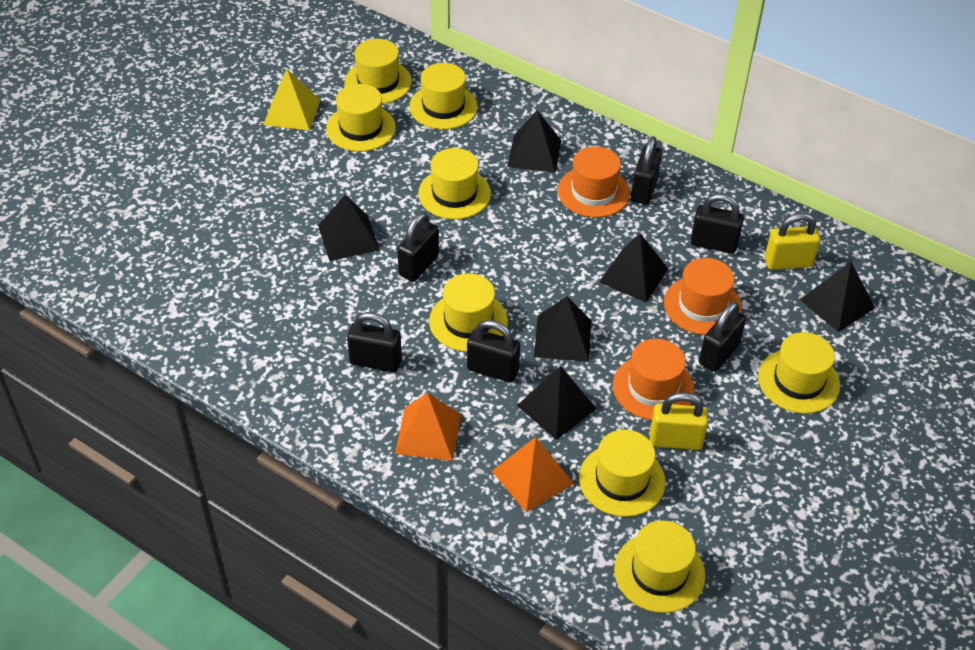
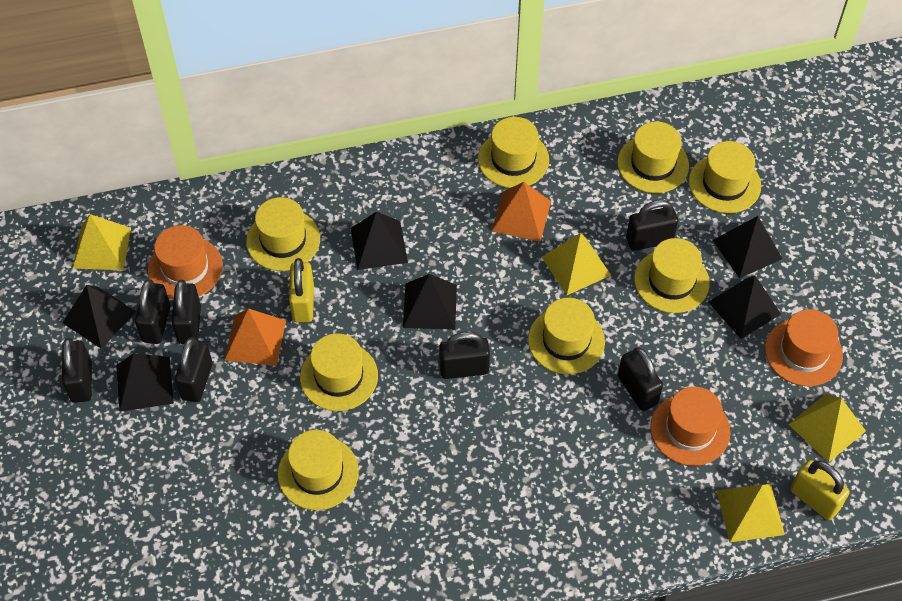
black padlock: 6 -> 7
yellow pyramid: 1 -> 4

